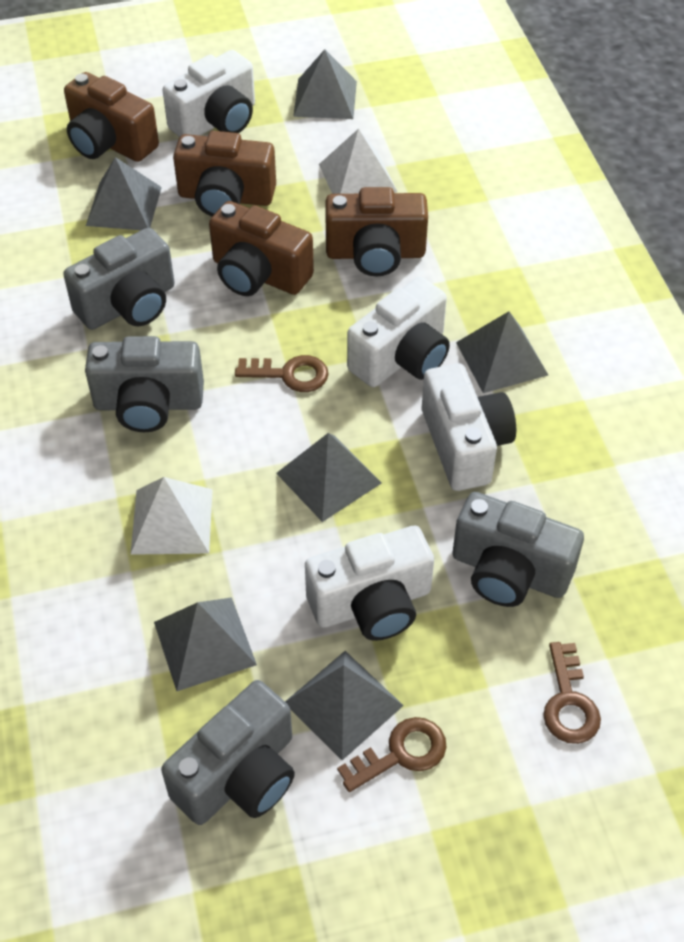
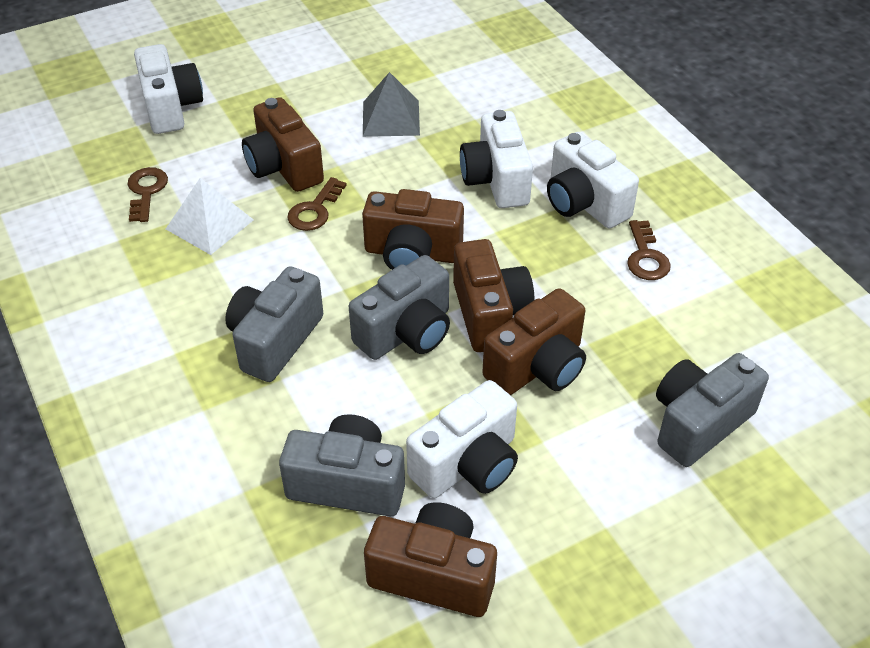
brown camera: 4 -> 5
grey pyramid: 6 -> 1
white pyramid: 2 -> 1

